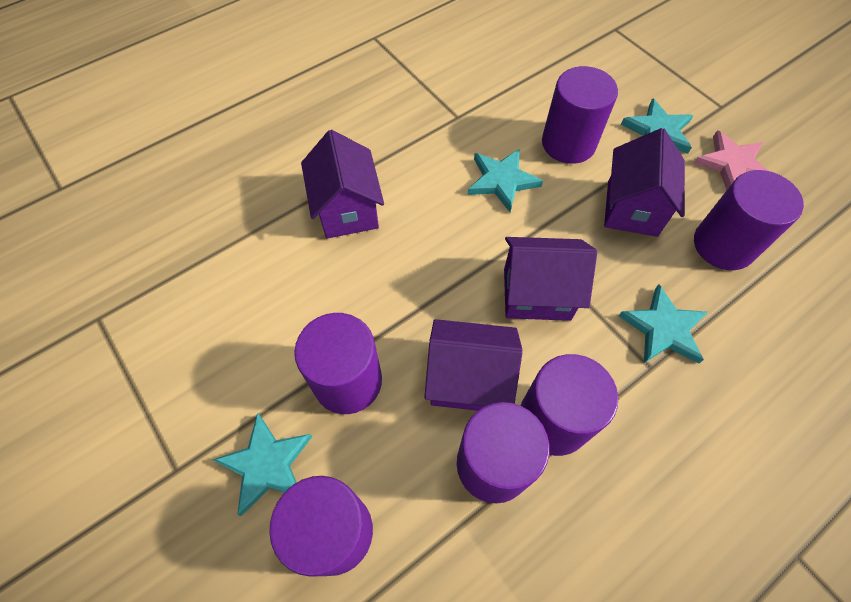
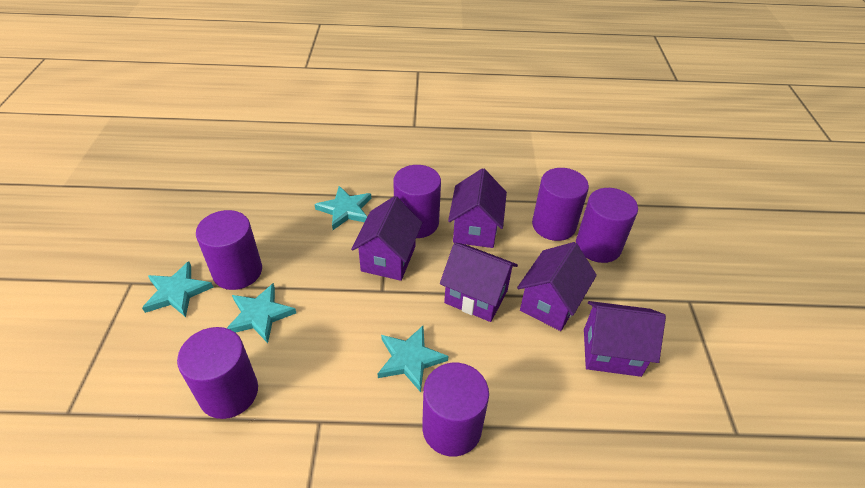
pink star: 1 -> 0
purple house: 4 -> 5

